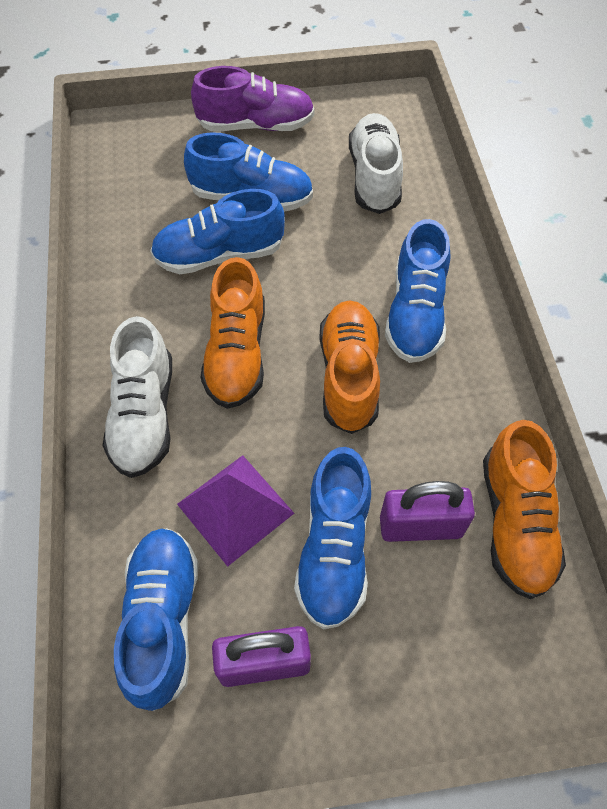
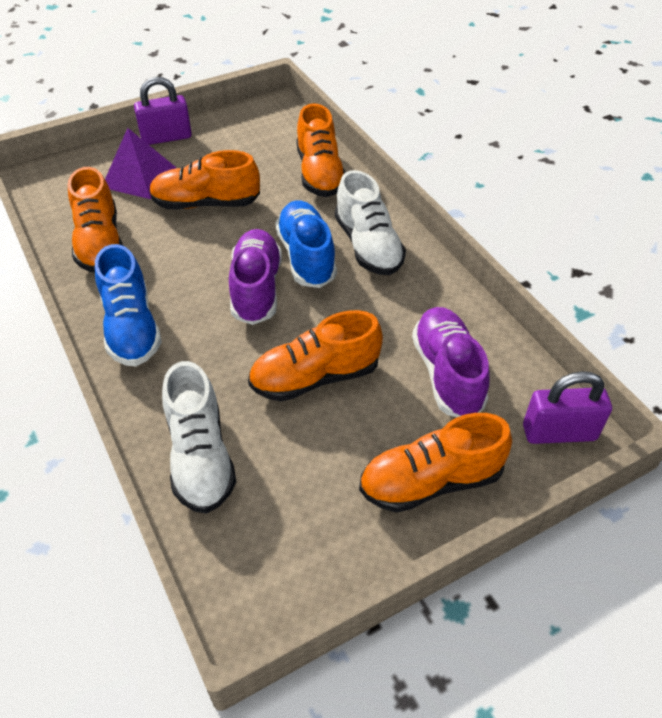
blue shoe: 5 -> 2
orange shoe: 3 -> 5
purple shoe: 1 -> 2

